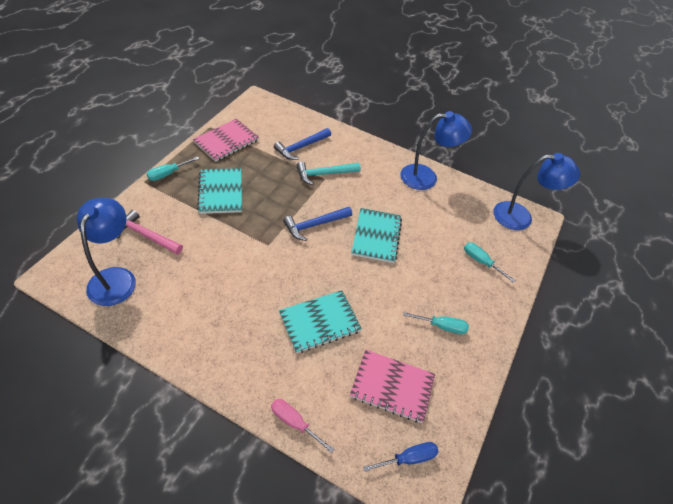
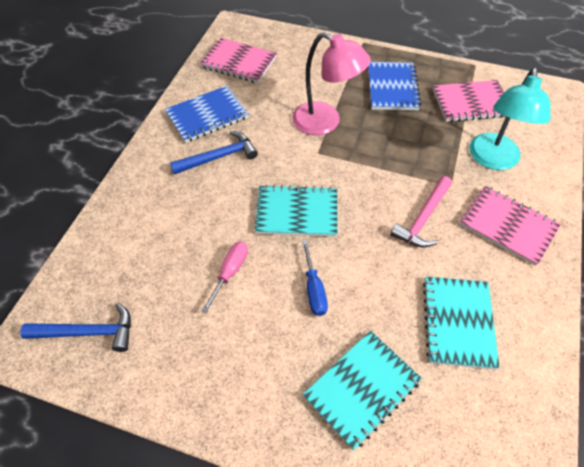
blue lamp: 3 -> 0
blue notebook: 0 -> 2
pink lamp: 0 -> 1
pink notebook: 2 -> 3
turquoise hammer: 1 -> 0
turquoise lamp: 0 -> 1
turquoise screwdriver: 3 -> 0

